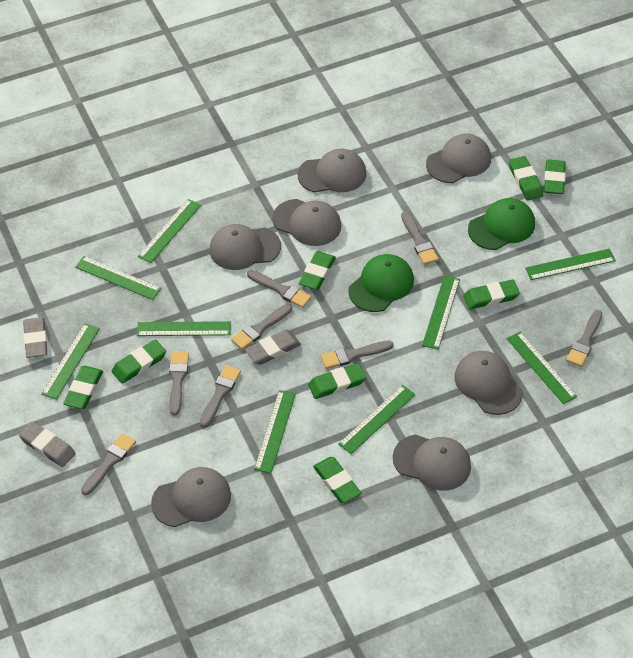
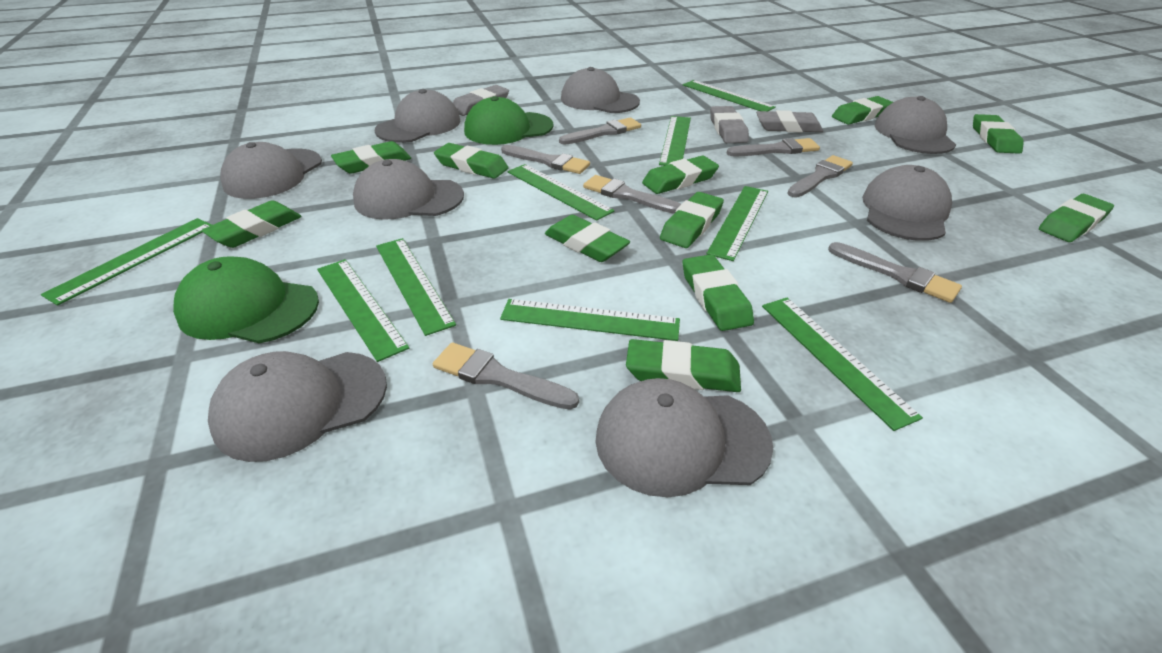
green eraser: 8 -> 11
grey brush: 8 -> 7
grey cap: 7 -> 8

